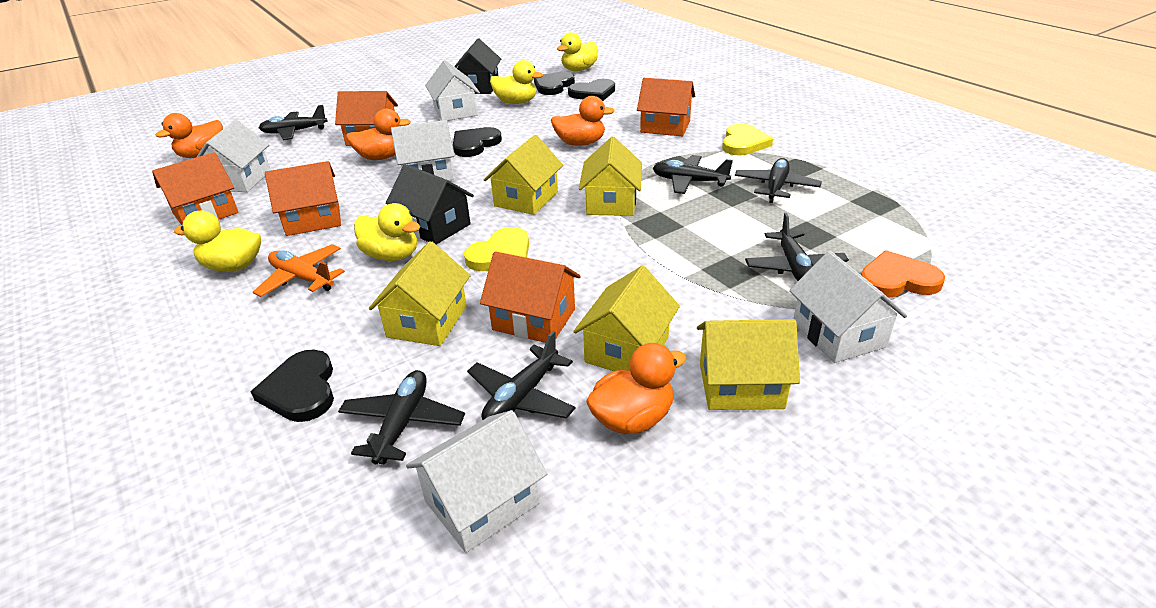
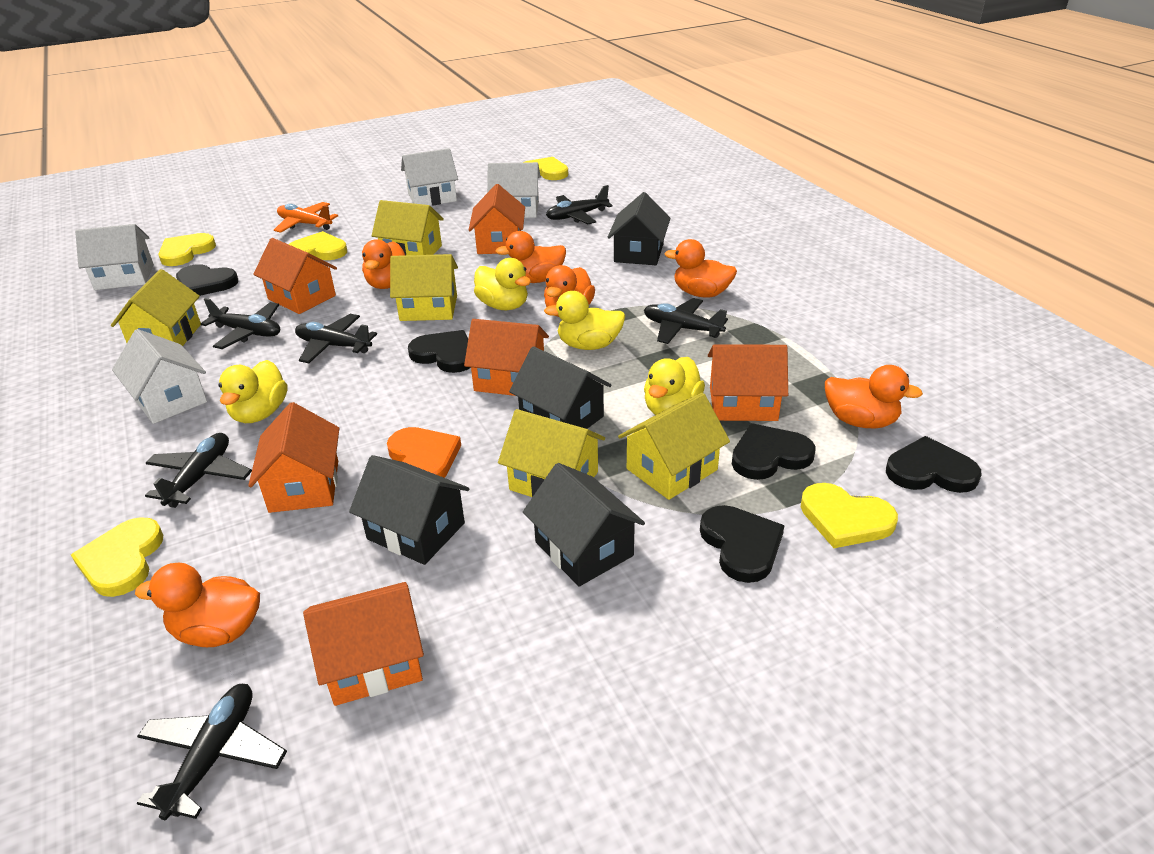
black heart: 4 -> 5
black house: 2 -> 4
orange duck: 4 -> 6
orange house: 5 -> 6
white house: 5 -> 4
yellow heart: 2 -> 5

